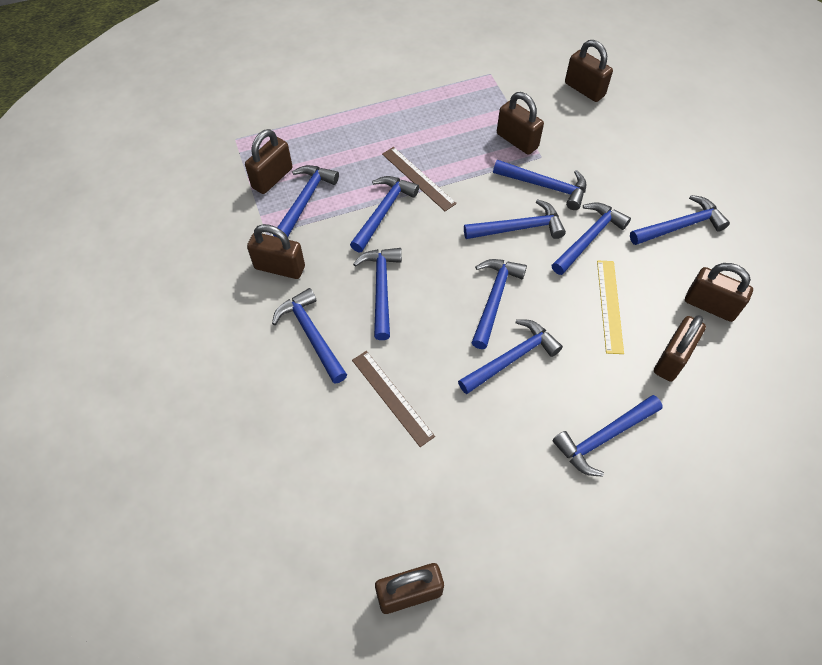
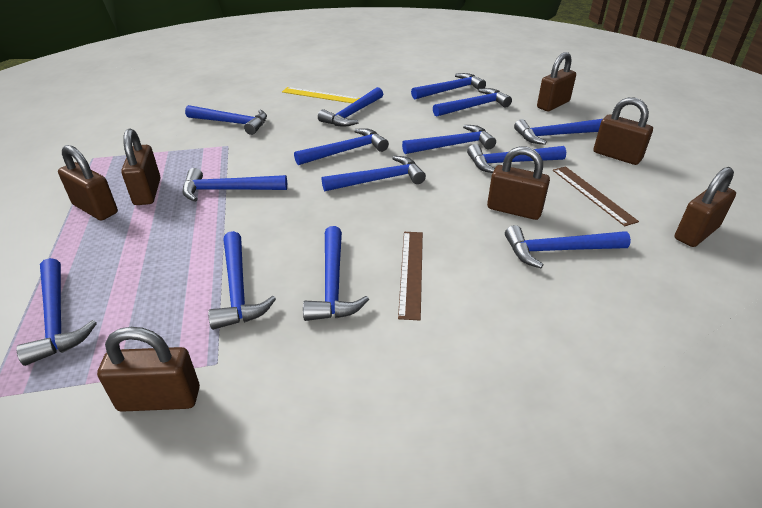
blue hammer: 11 -> 14

